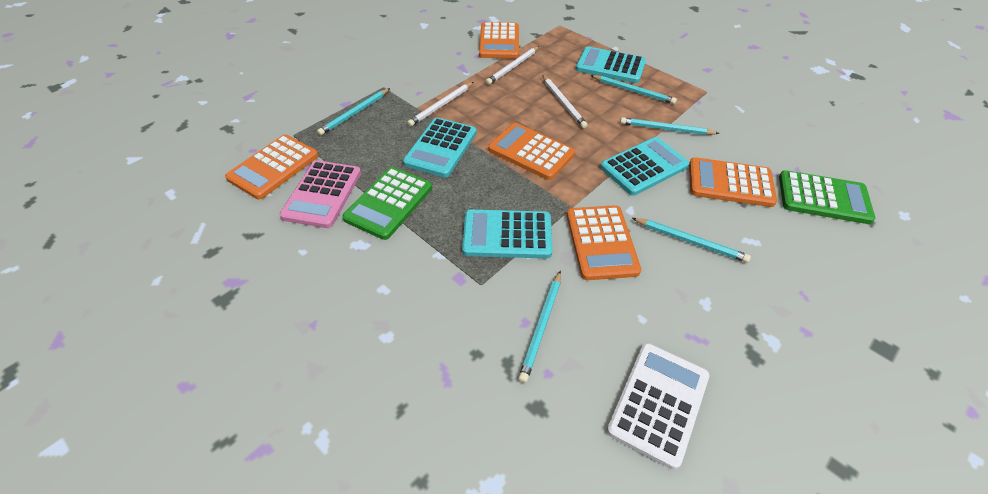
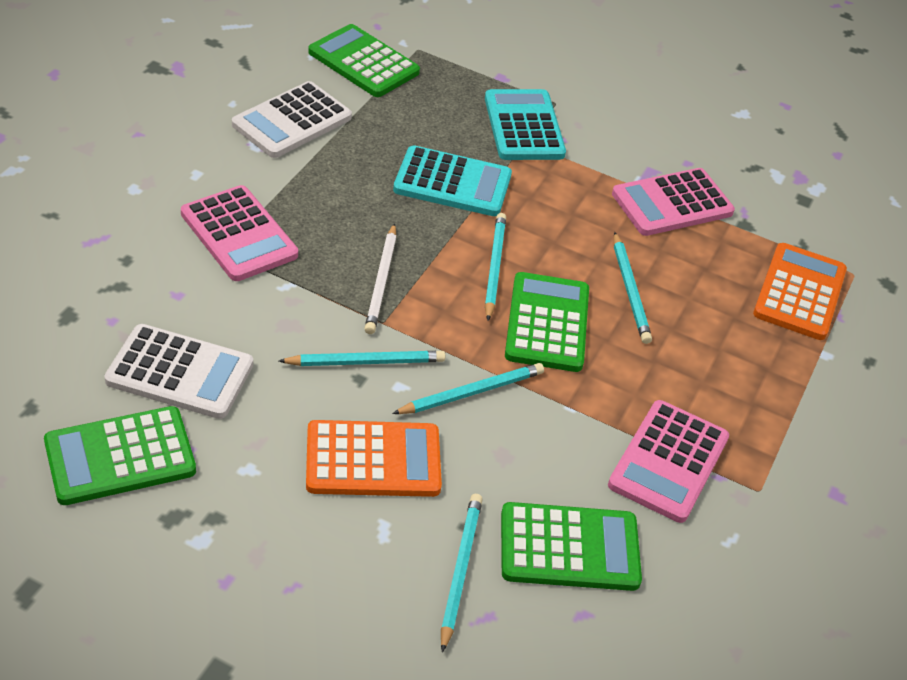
green calculator: 2 -> 4
orange calculator: 5 -> 2
pink calculator: 1 -> 3
turquoise calculator: 4 -> 2
white calculator: 1 -> 2
white pencil: 3 -> 1

